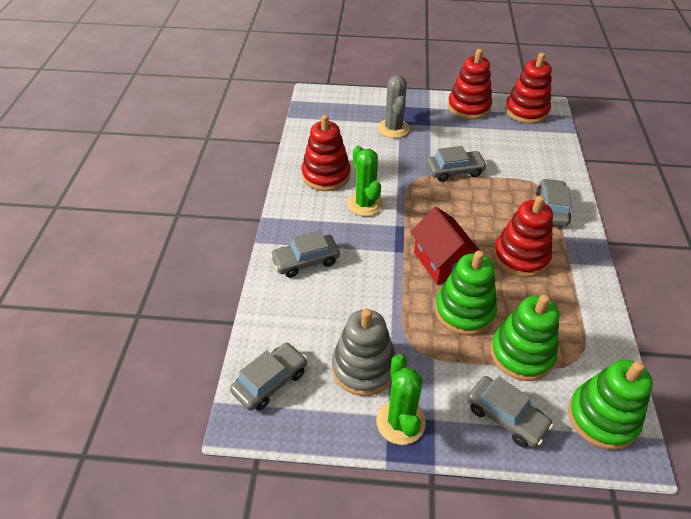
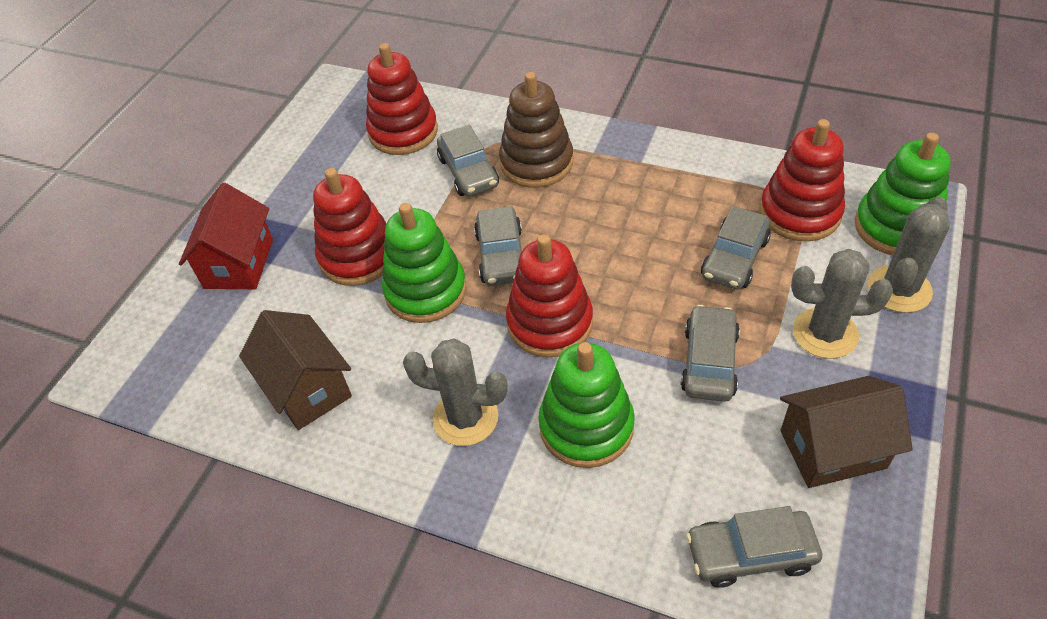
brown house: 0 -> 2
brown stacking toy: 0 -> 1
green cactus: 2 -> 0
grey cactus: 1 -> 3
grey stacking toy: 1 -> 0

